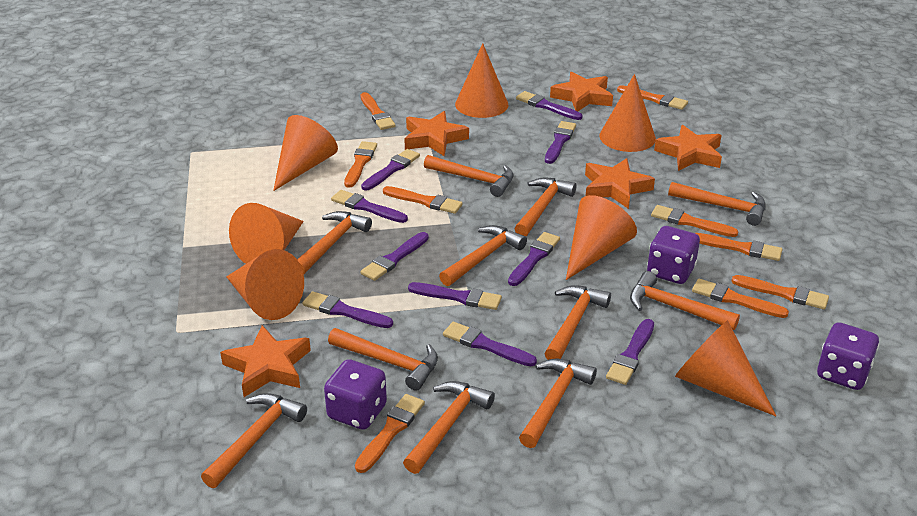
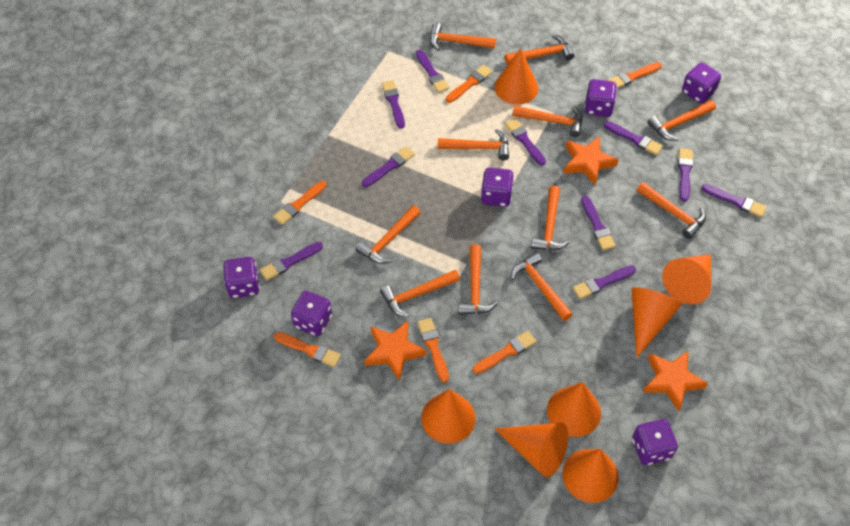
orange brush: 9 -> 6
orange star: 5 -> 3
purple dice: 3 -> 6

